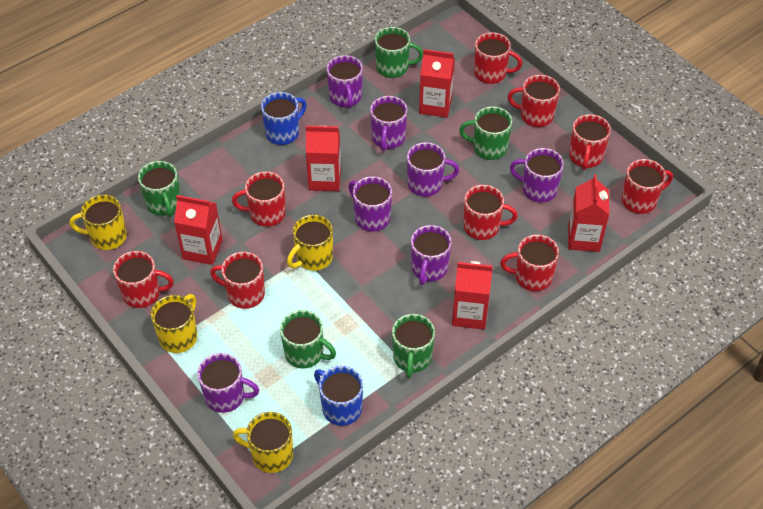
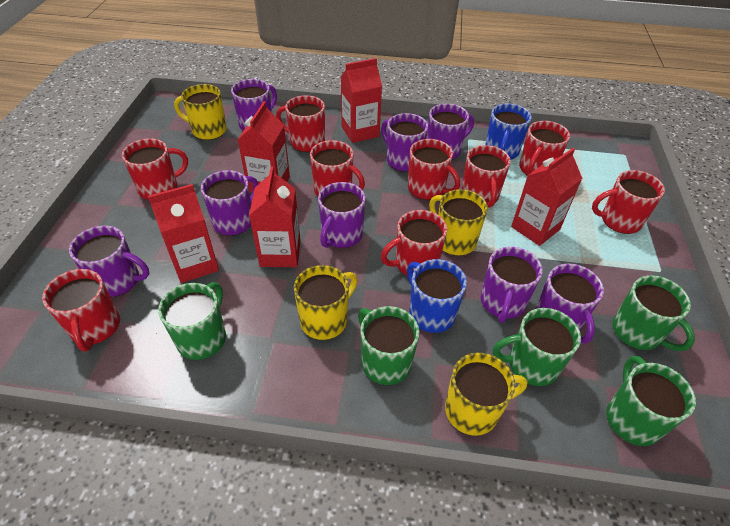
purple mug: 7 -> 8

